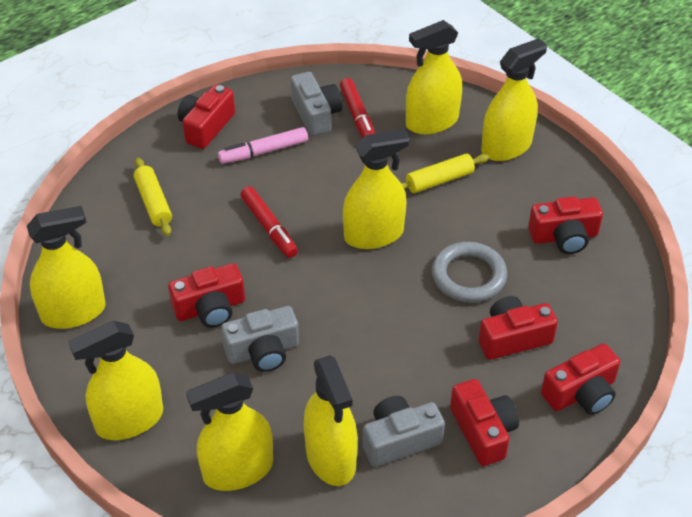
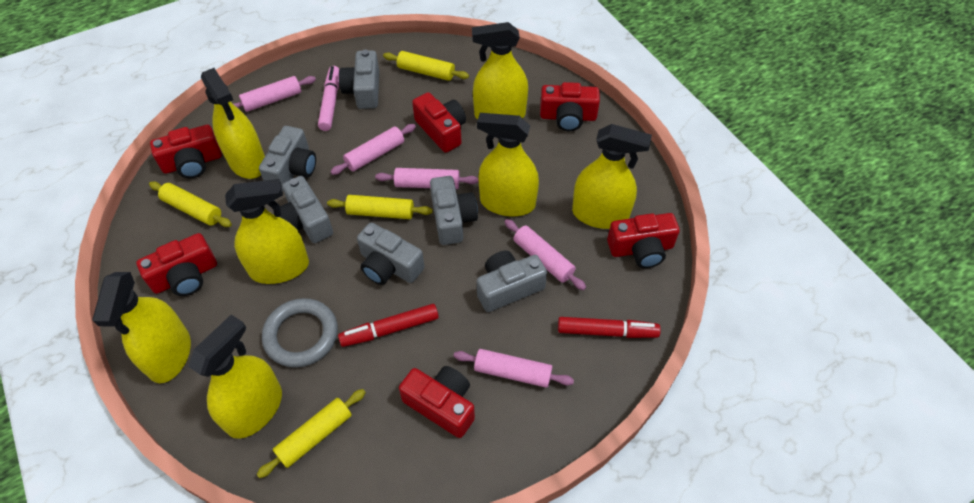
grey camera: 3 -> 6
pink rolling pin: 0 -> 5
yellow rolling pin: 2 -> 4

